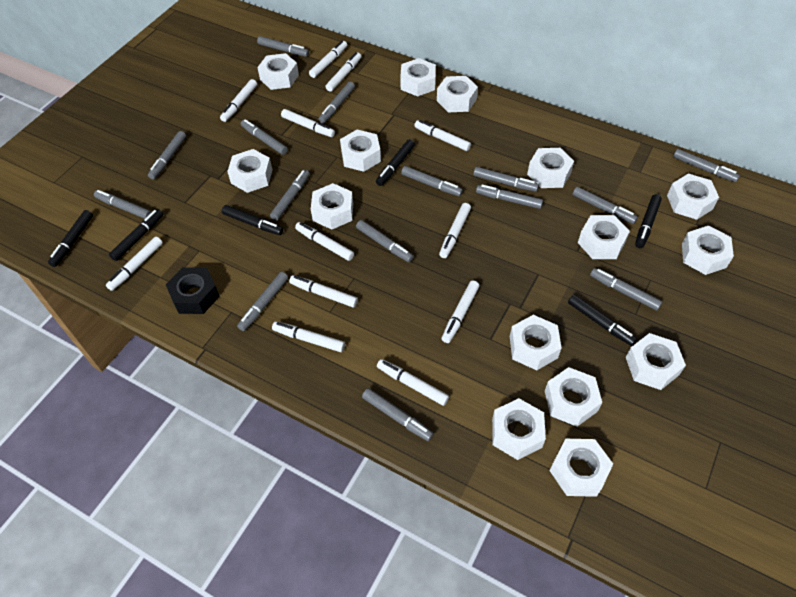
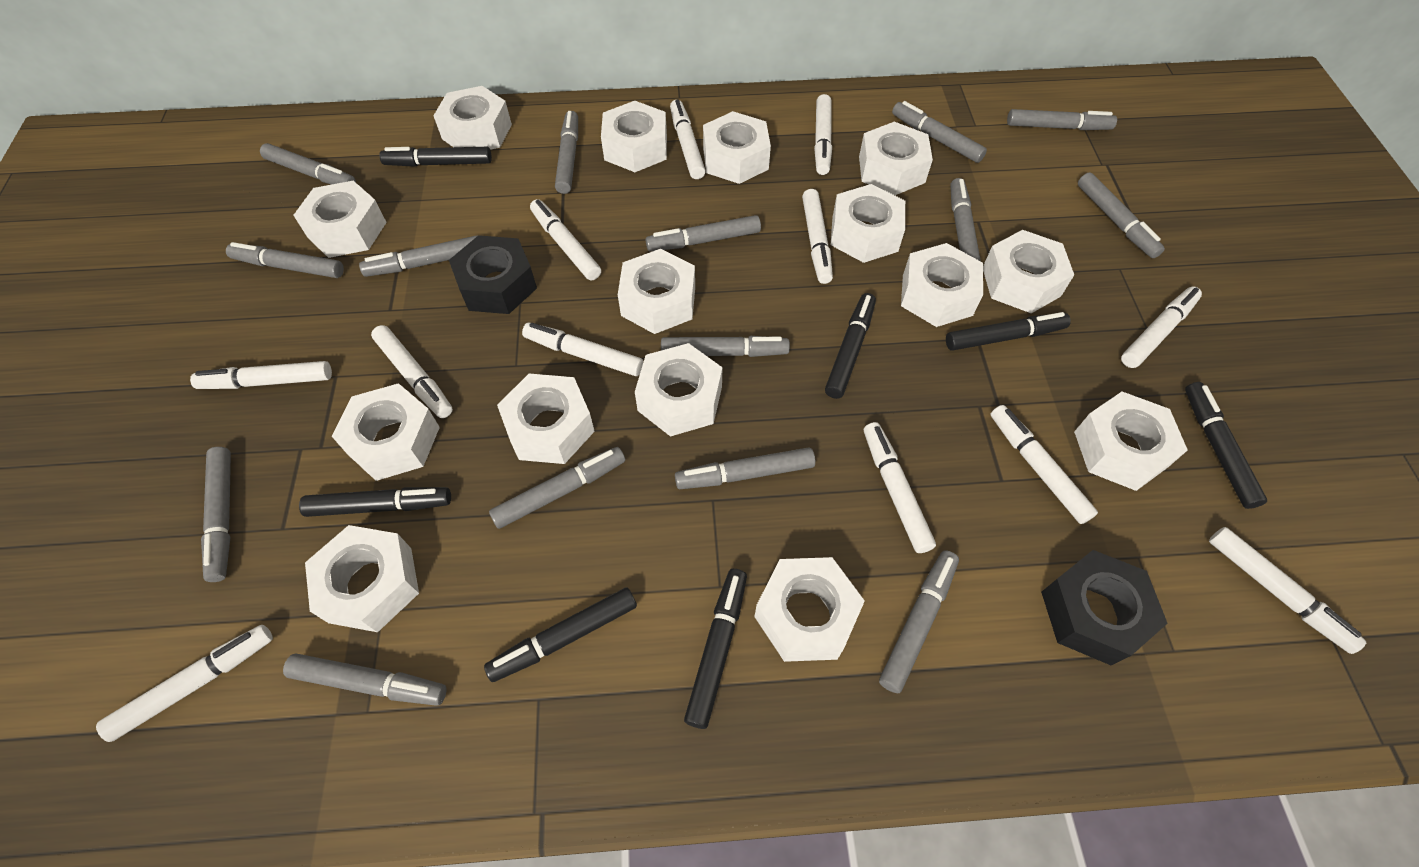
black marker: 6 -> 7
black nut: 1 -> 2

